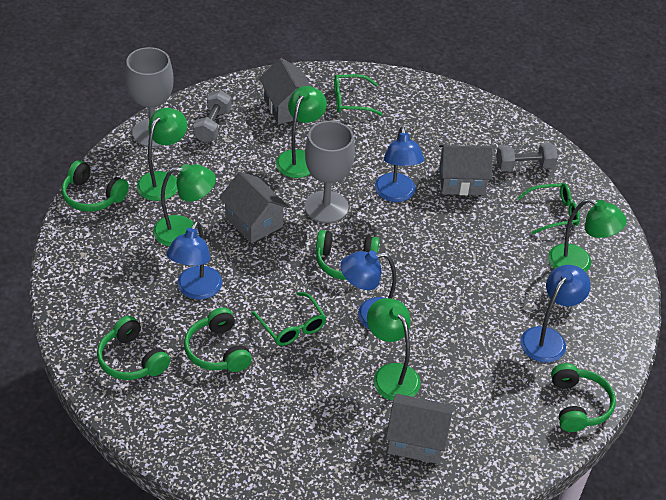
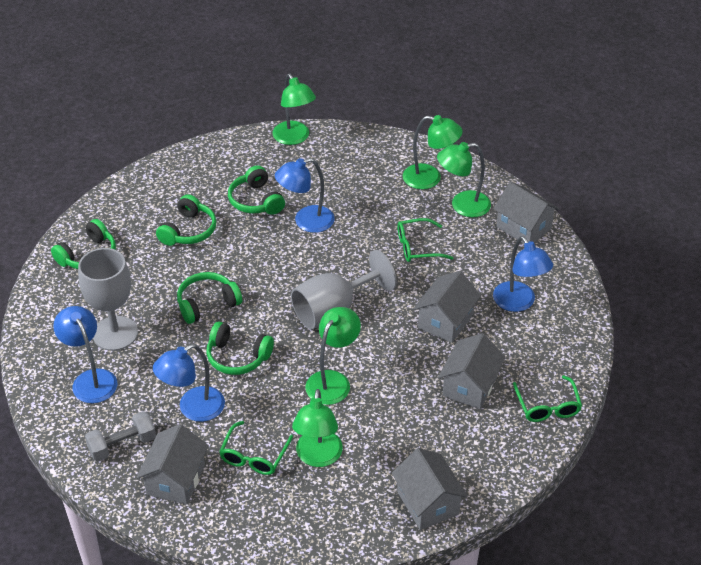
grey dumbbell: 2 -> 1
grey house: 4 -> 5

